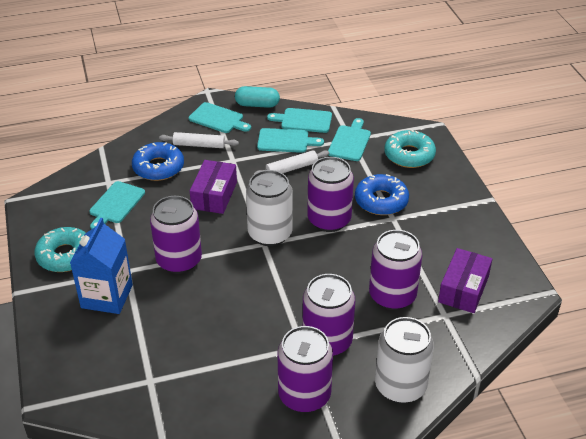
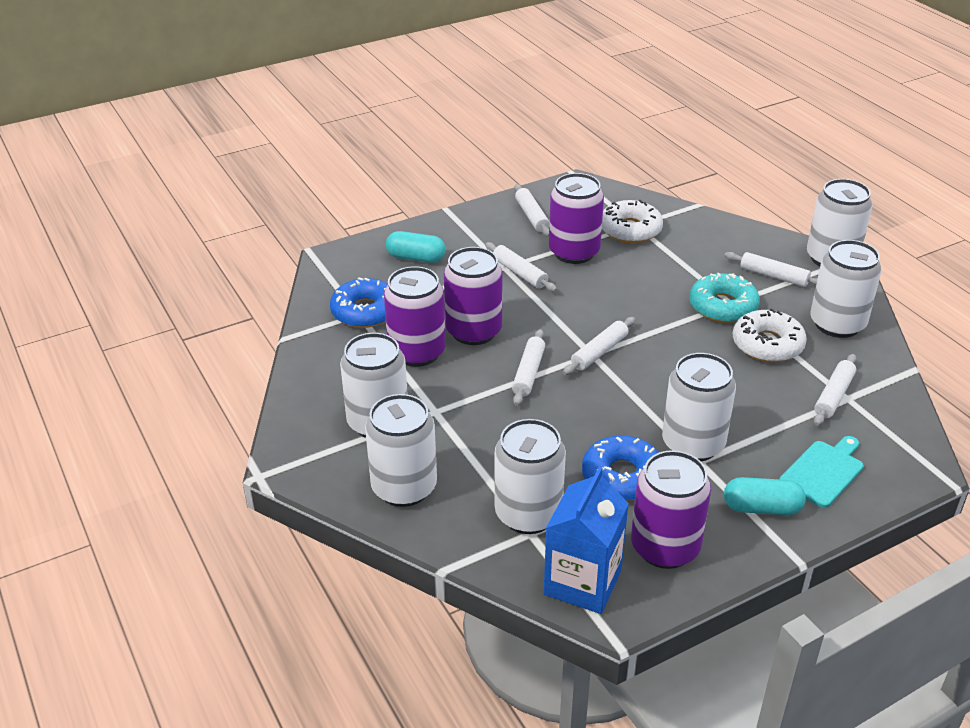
purple box: 2 -> 0
purple can: 5 -> 4
turquoise capsule: 1 -> 2
turquoise cutting board: 5 -> 1
turquoise donut: 2 -> 1
white can: 2 -> 6
white donut: 0 -> 2
white rolling pin: 2 -> 6

